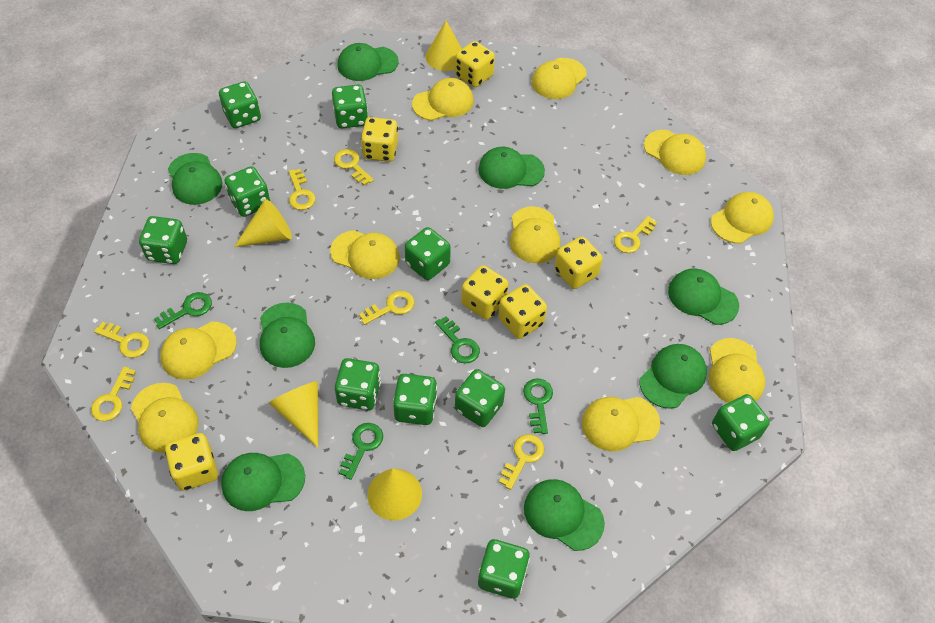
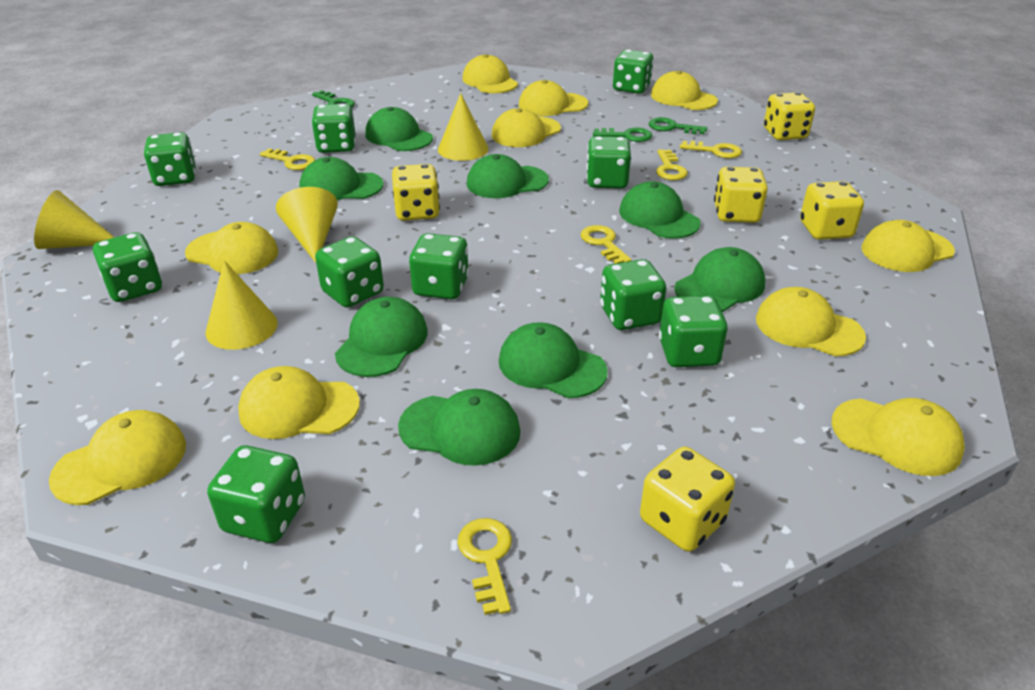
green key: 4 -> 3
yellow dice: 6 -> 5
yellow key: 7 -> 5

